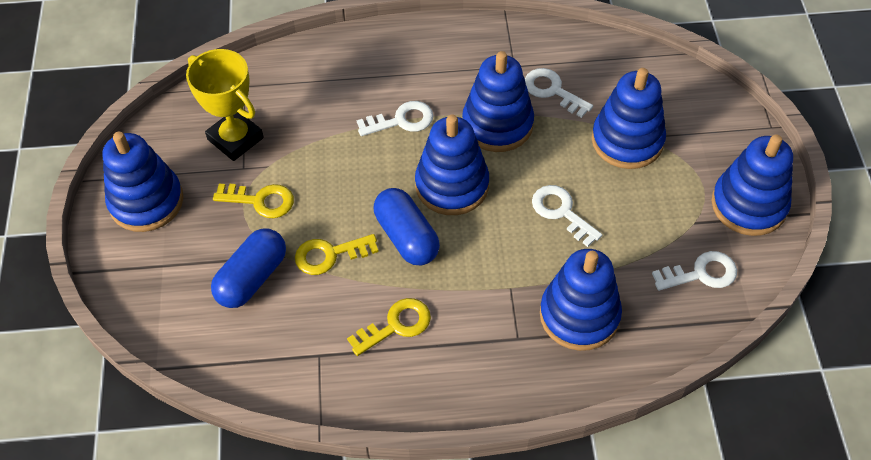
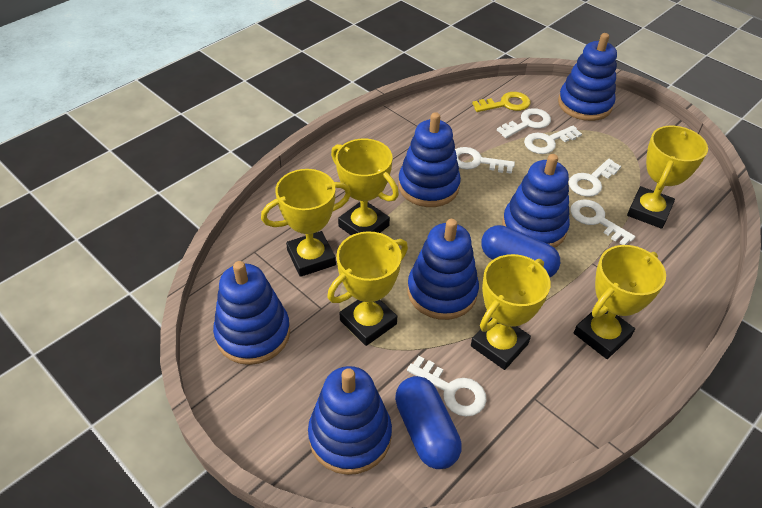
white key: 4 -> 6
yellow key: 3 -> 1
yellow trophy: 1 -> 6

